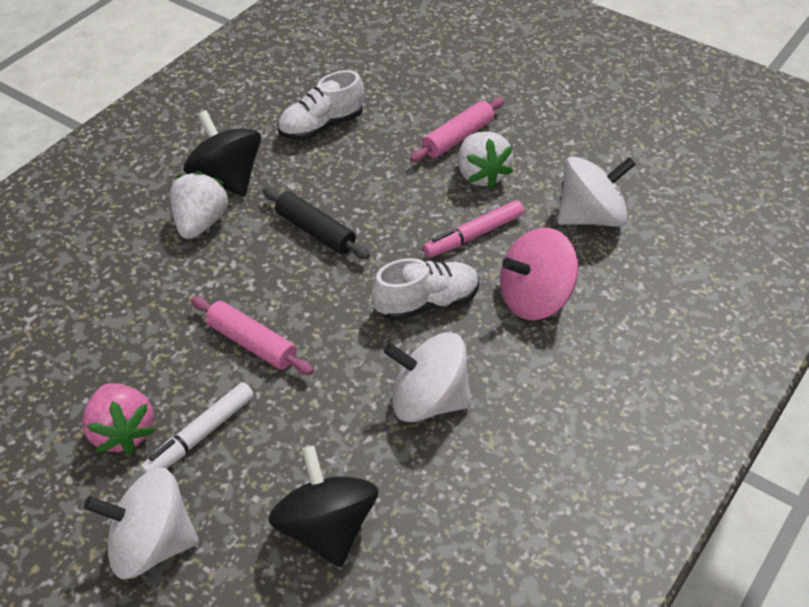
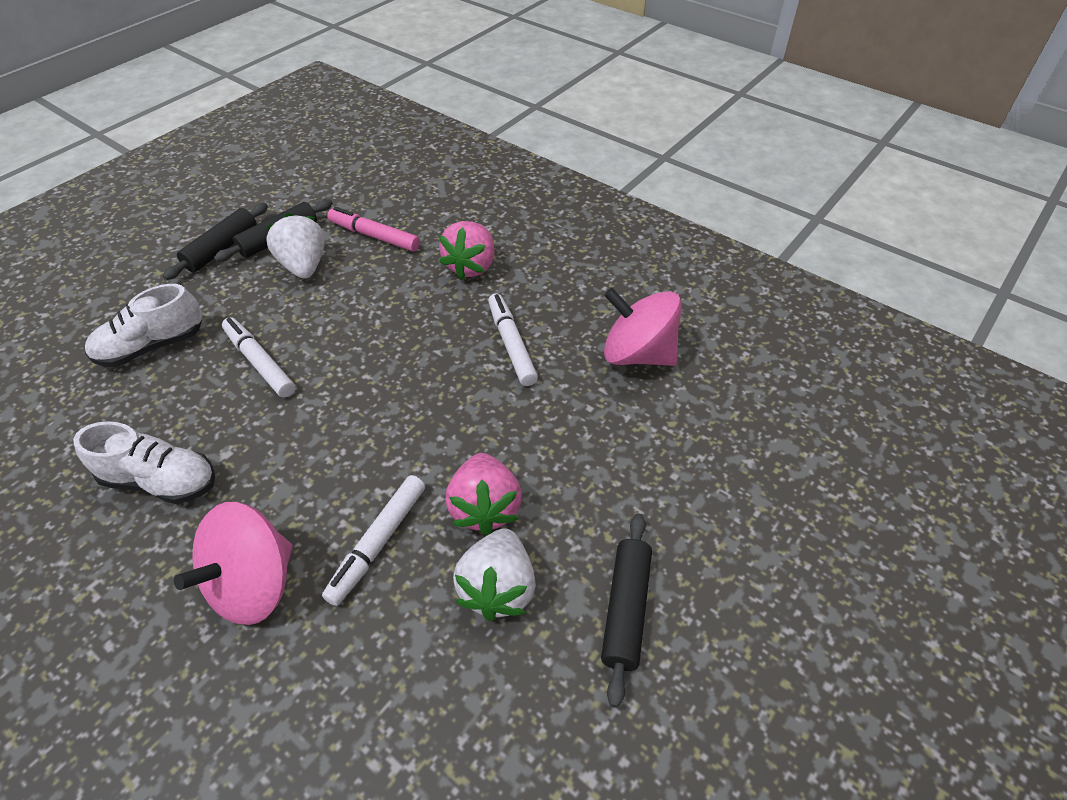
black rolling pin: 1 -> 3
black spinning top: 2 -> 0
pink rolling pin: 2 -> 0
pink spinning top: 1 -> 2
pink strawberry: 1 -> 2
white marker: 1 -> 3
white spinning top: 3 -> 0

